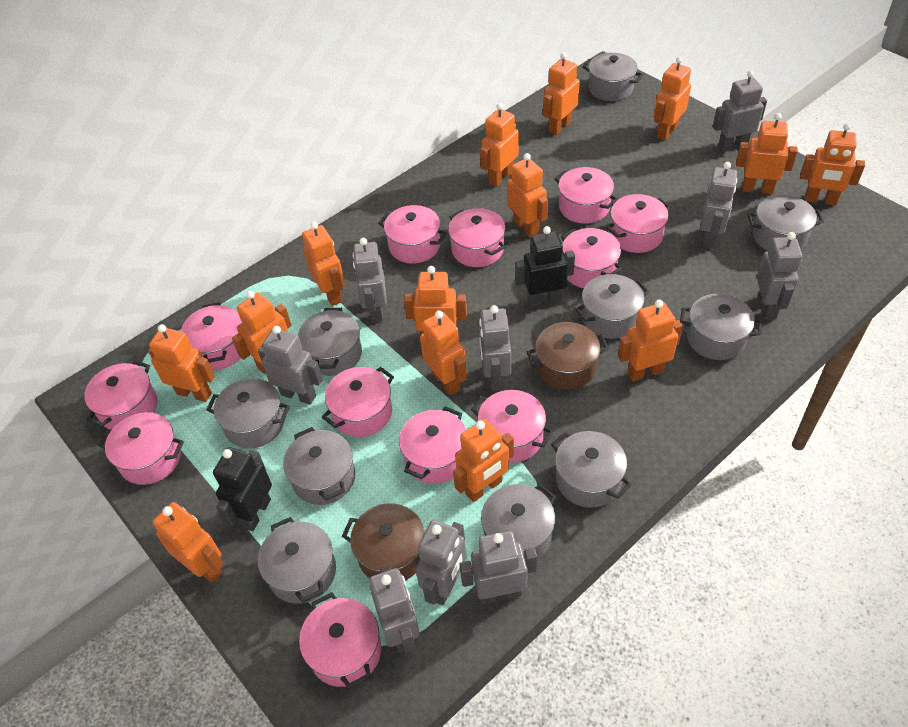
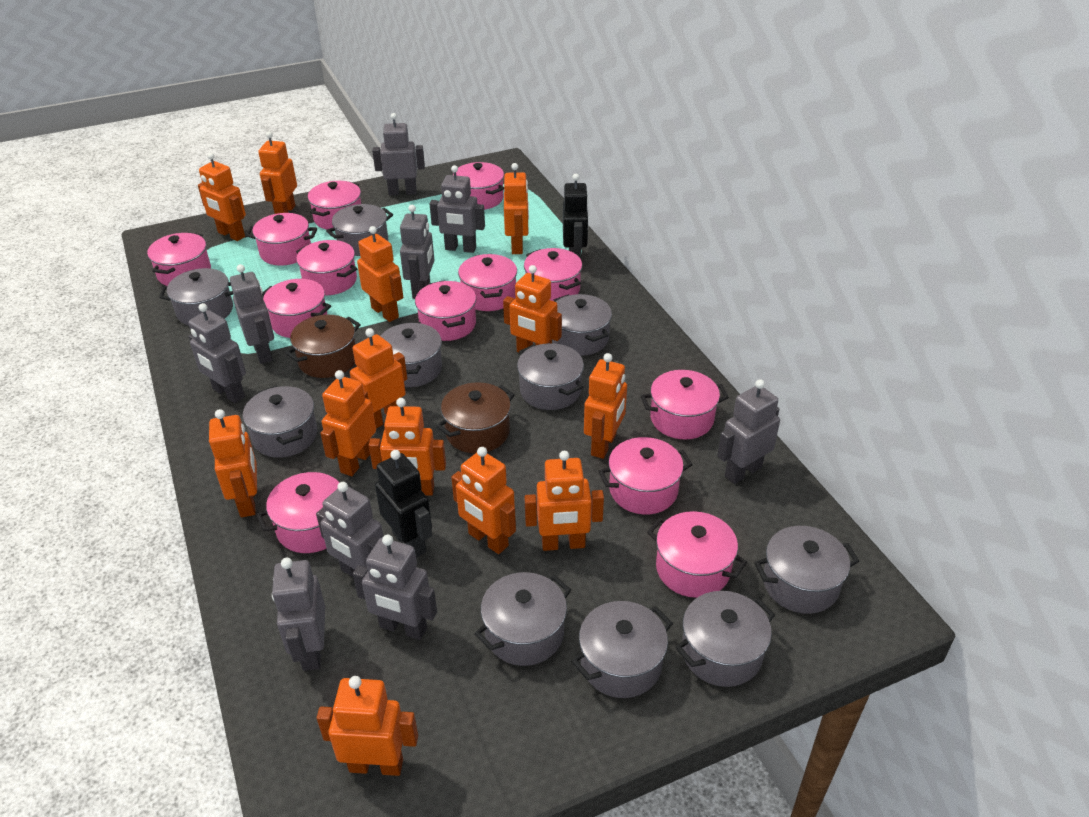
orange robot: 14 -> 13
pink pot: 12 -> 13

